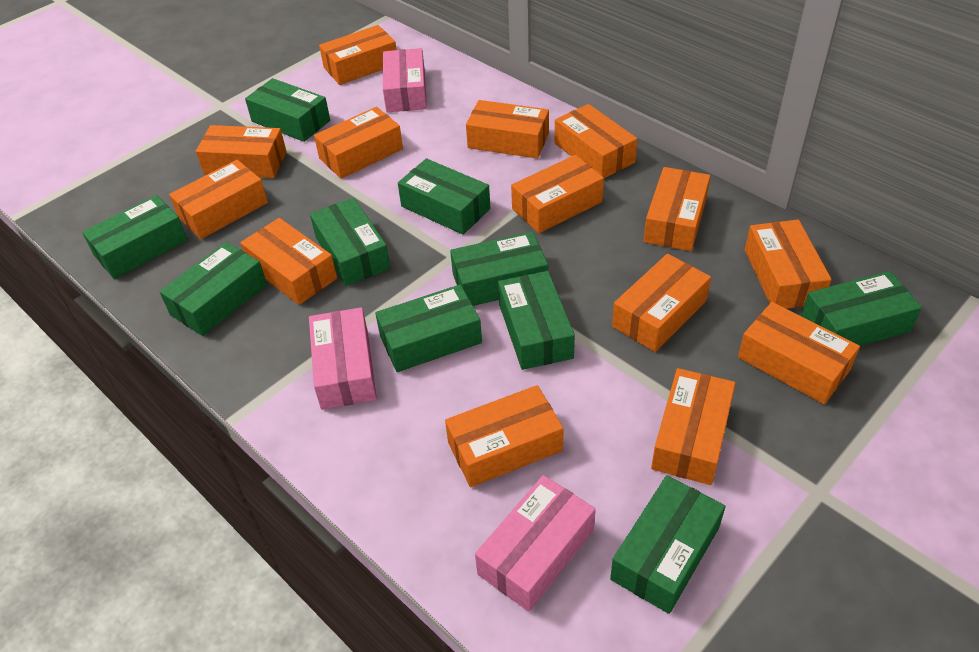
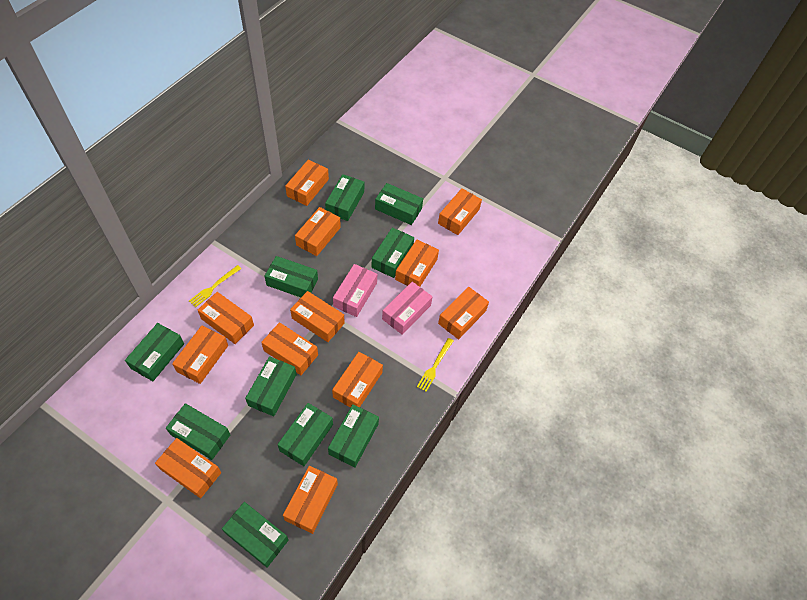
orange box: 14 -> 12
pink box: 3 -> 2
yellow fork: 0 -> 2

